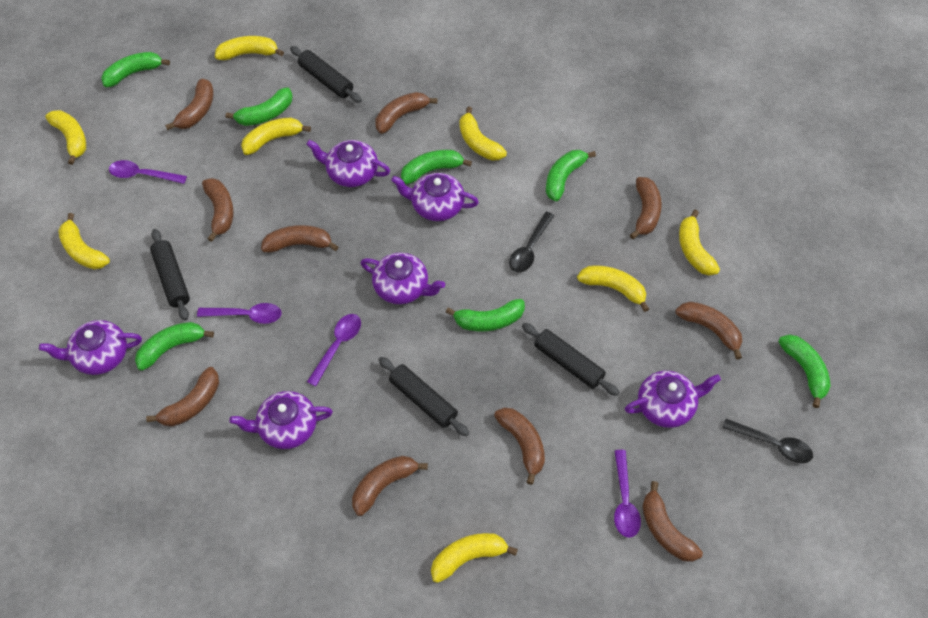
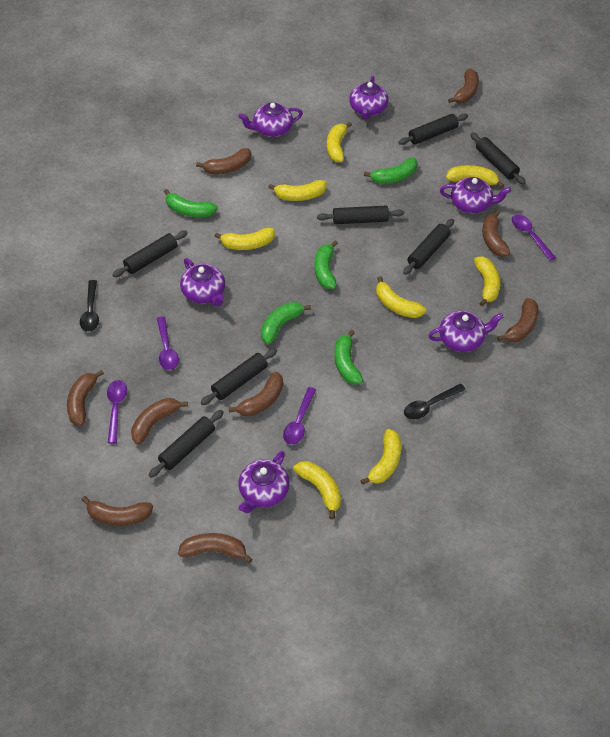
black rolling pin: 4 -> 7
brown banana: 10 -> 9
green banana: 7 -> 5

